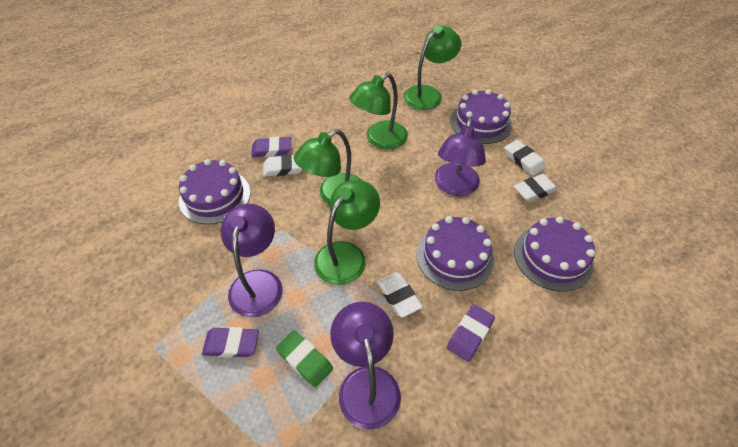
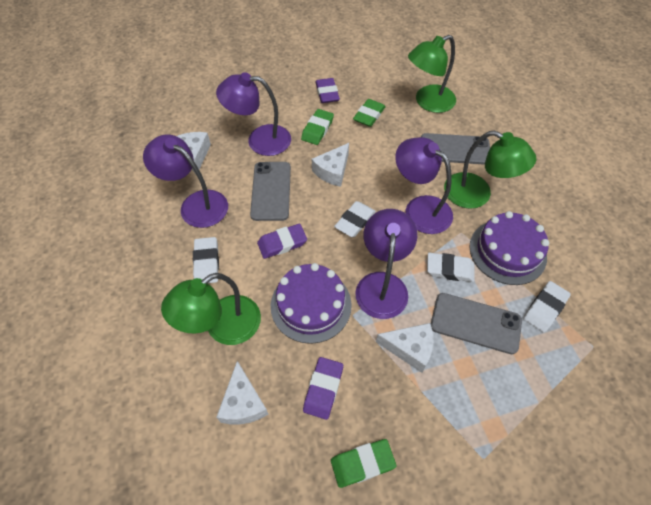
green eraser: 1 -> 3
green lamp: 4 -> 3
grey phone: 0 -> 3
purple cake: 4 -> 2
purple lamp: 3 -> 4
white cheese: 0 -> 4

